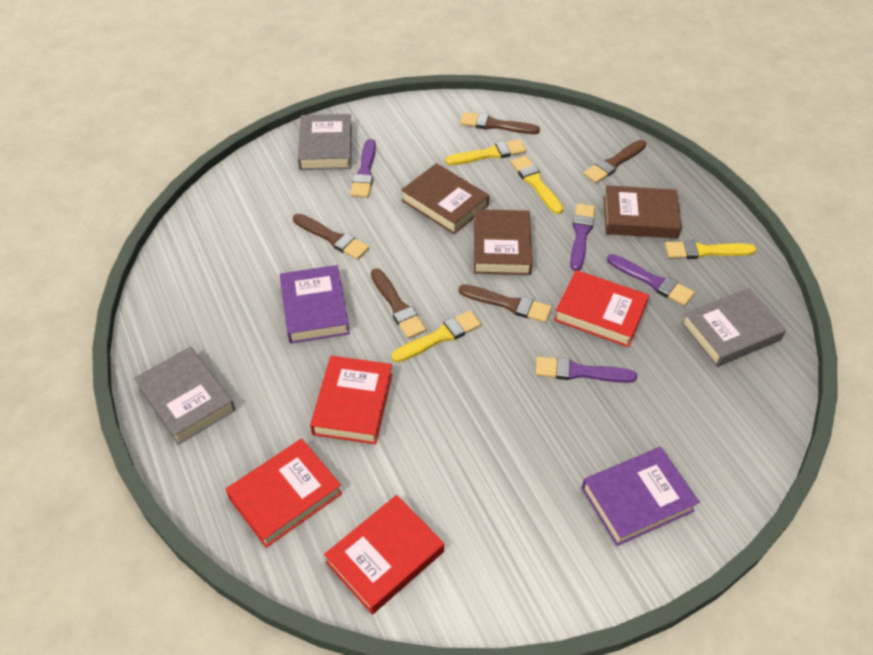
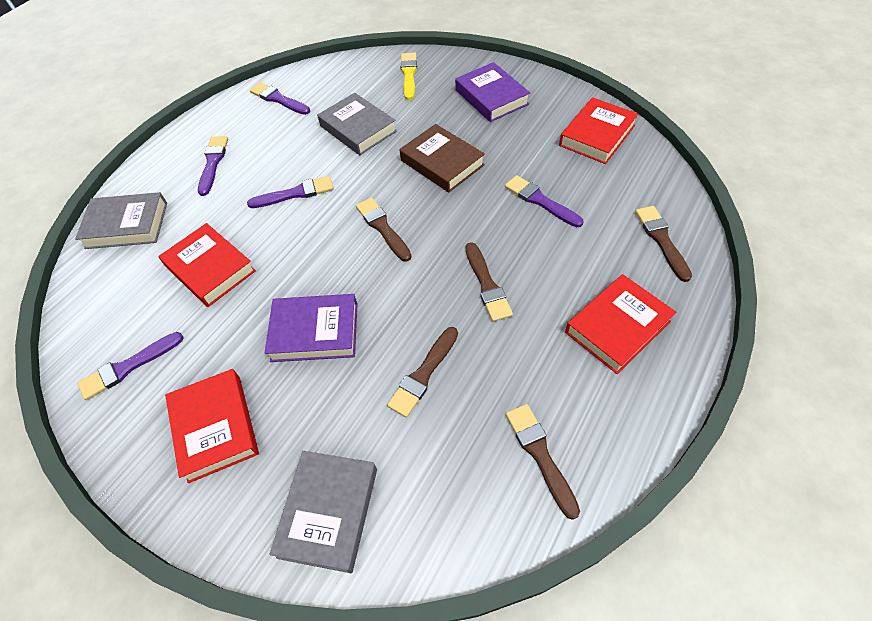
brown book: 3 -> 1
purple brush: 4 -> 5
yellow brush: 4 -> 1

